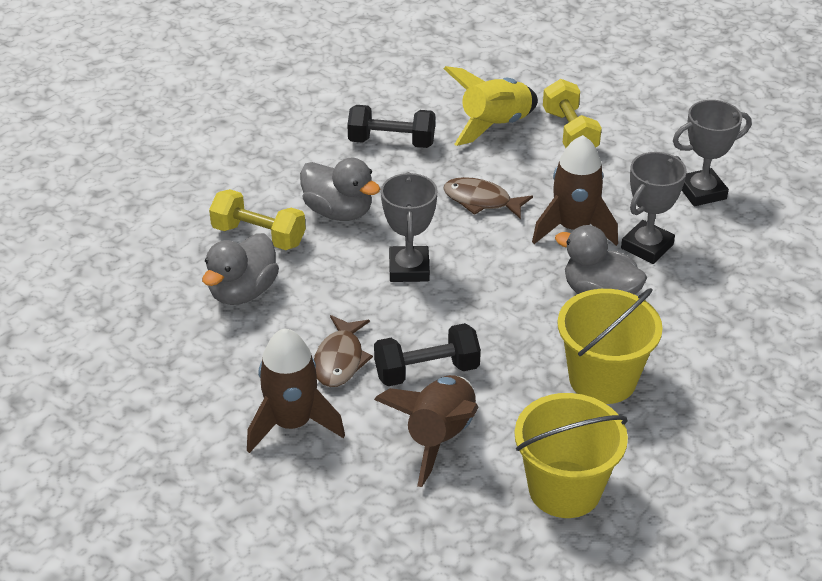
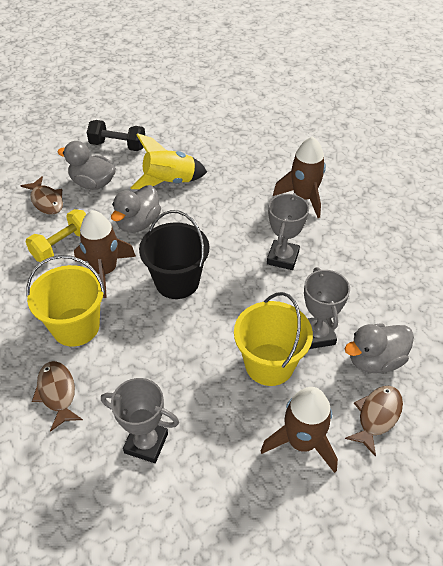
black bucket: 0 -> 1
black dumbbell: 2 -> 1
brown fish: 2 -> 3
yellow dumbbell: 2 -> 1

